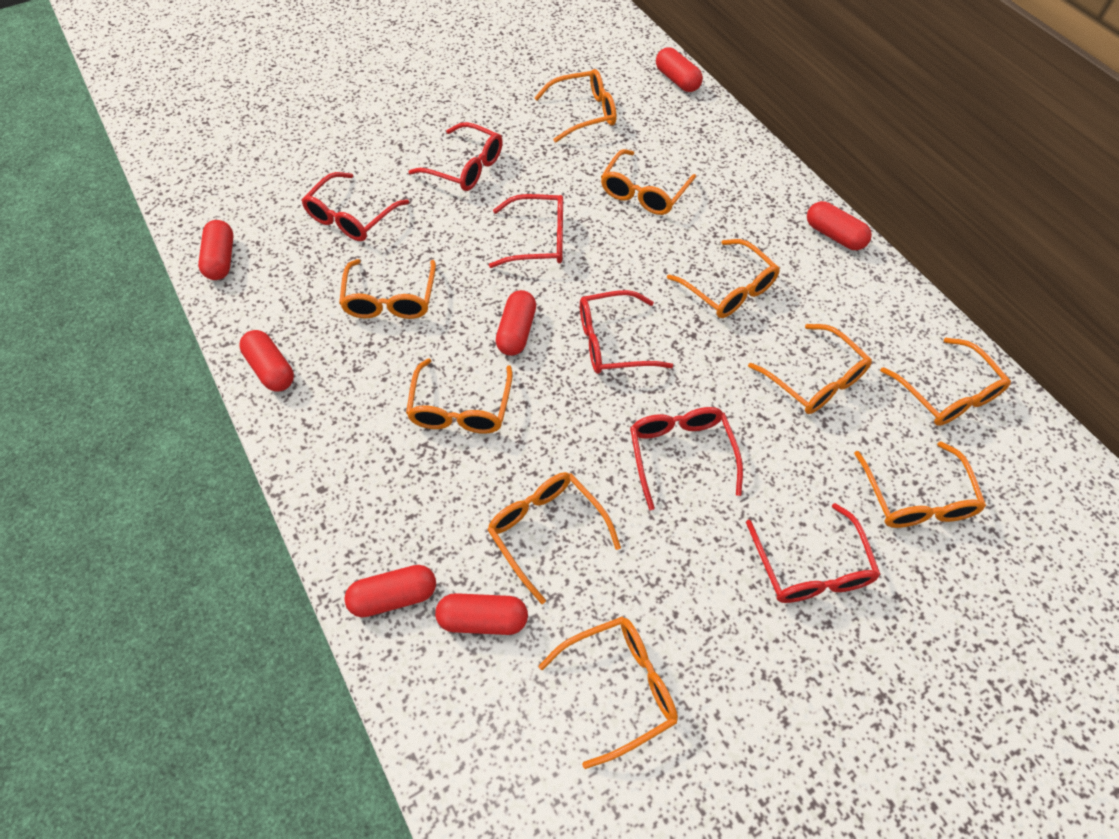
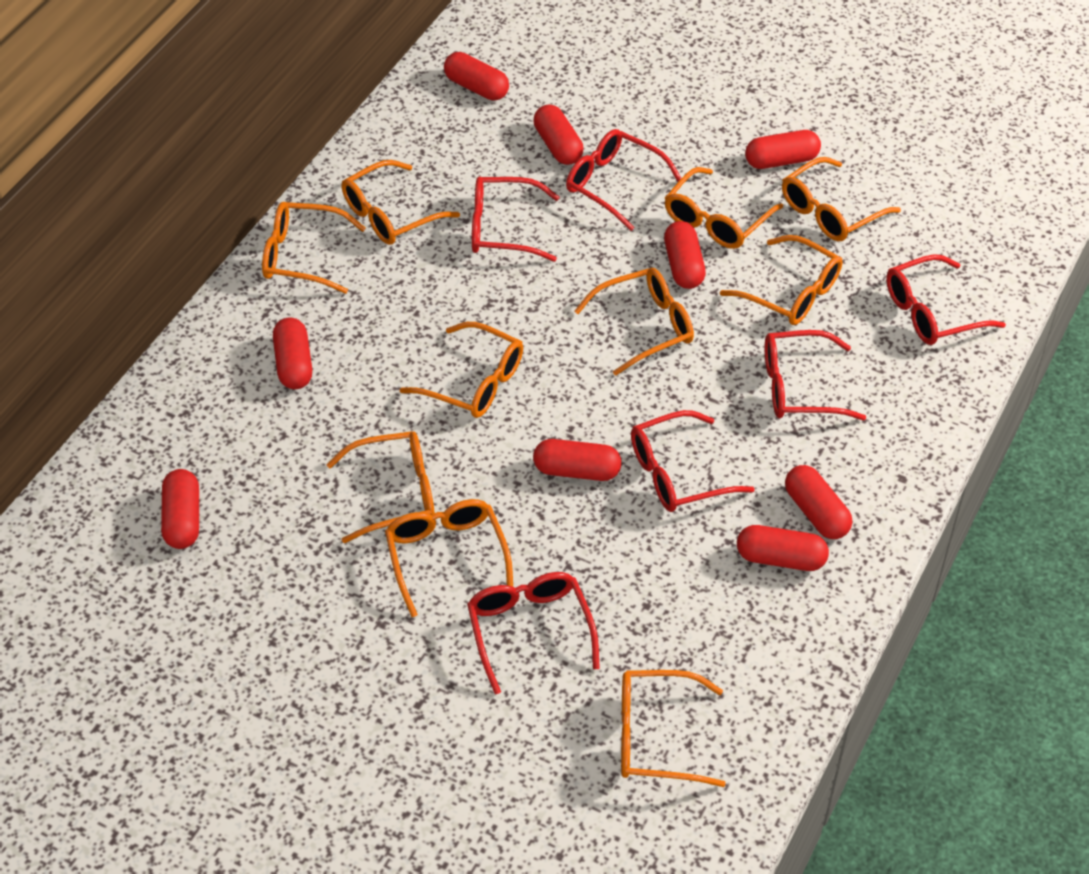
red capsule: 7 -> 9

